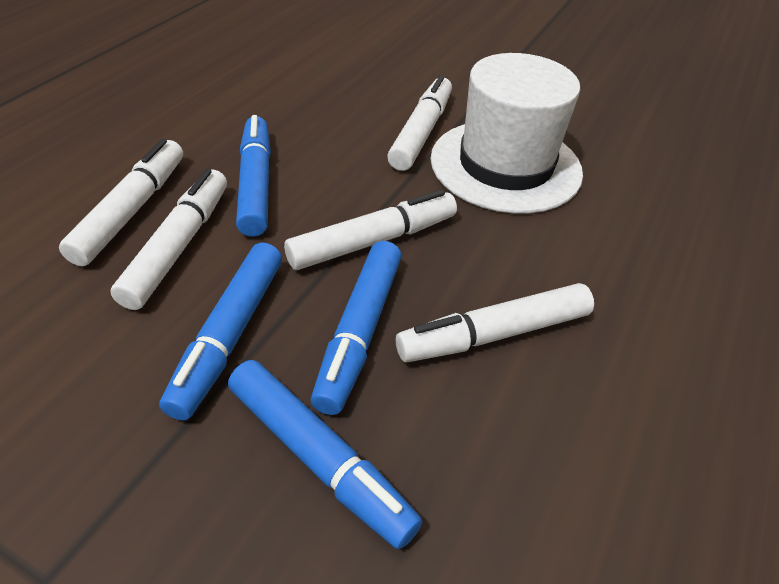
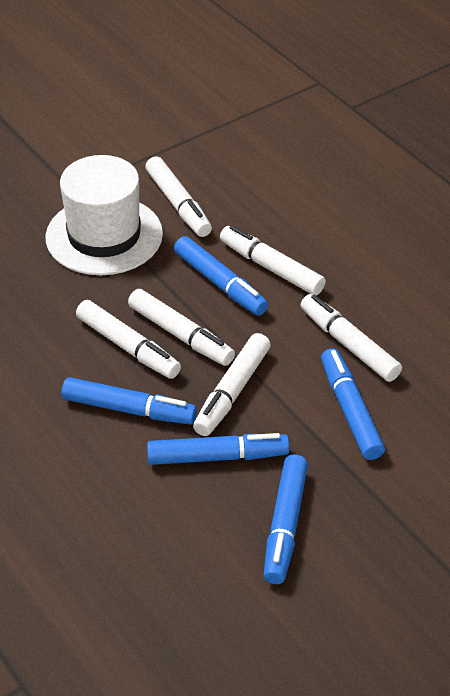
blue marker: 4 -> 5
white marker: 5 -> 6

